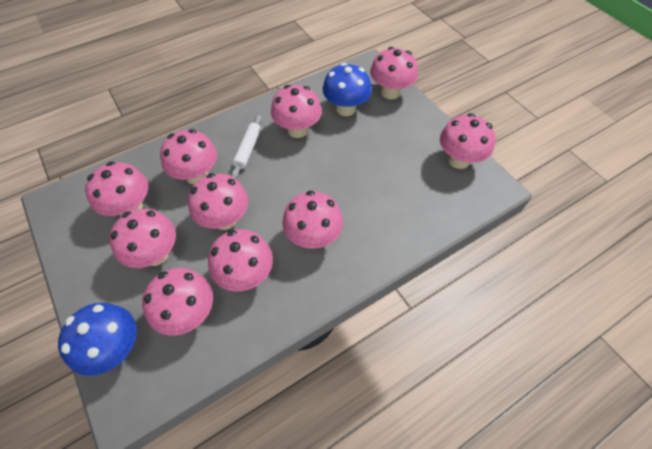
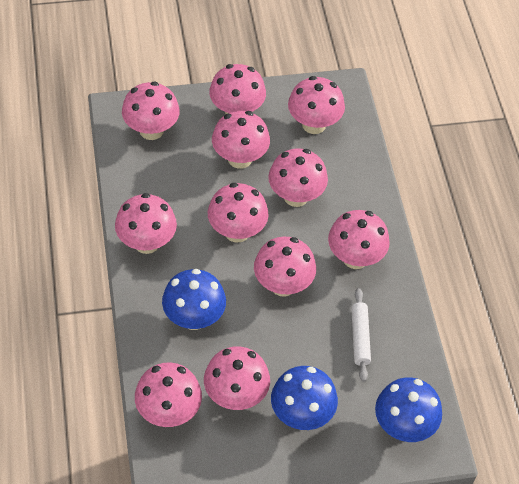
blue mushroom: 2 -> 3
pink mushroom: 10 -> 11

